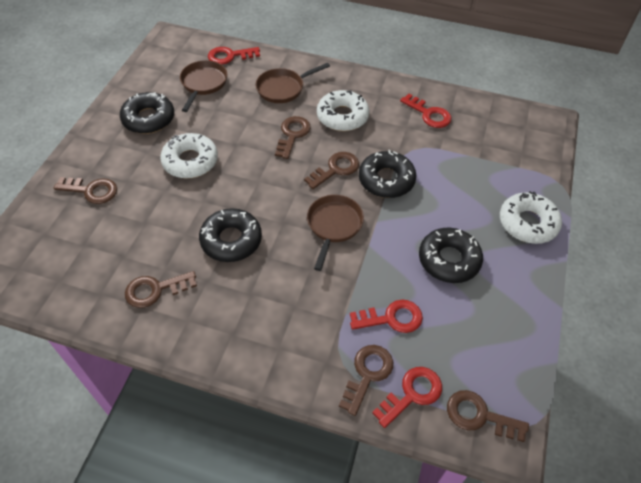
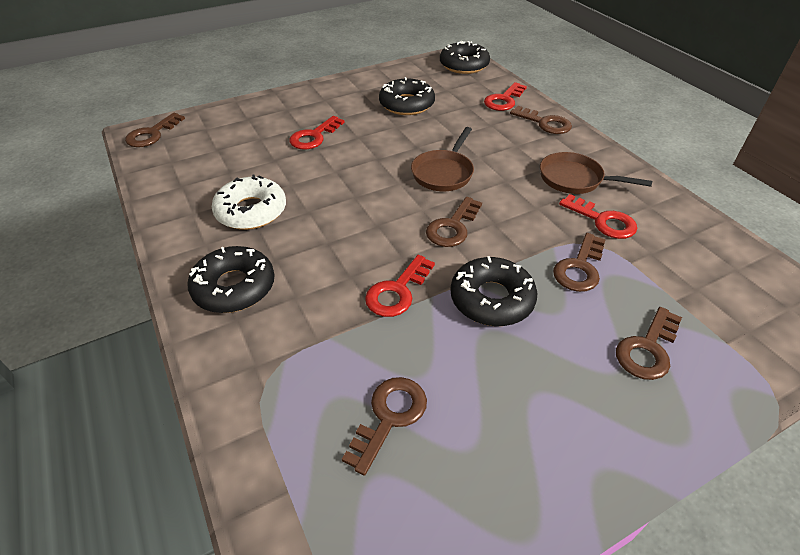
brown pan: 3 -> 2
white donut: 3 -> 1

